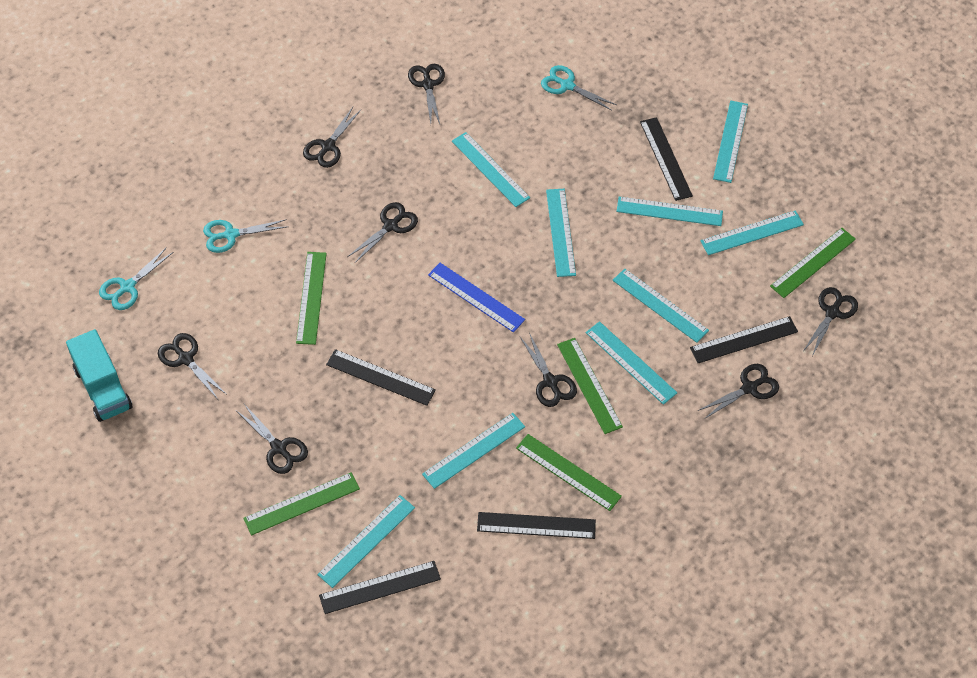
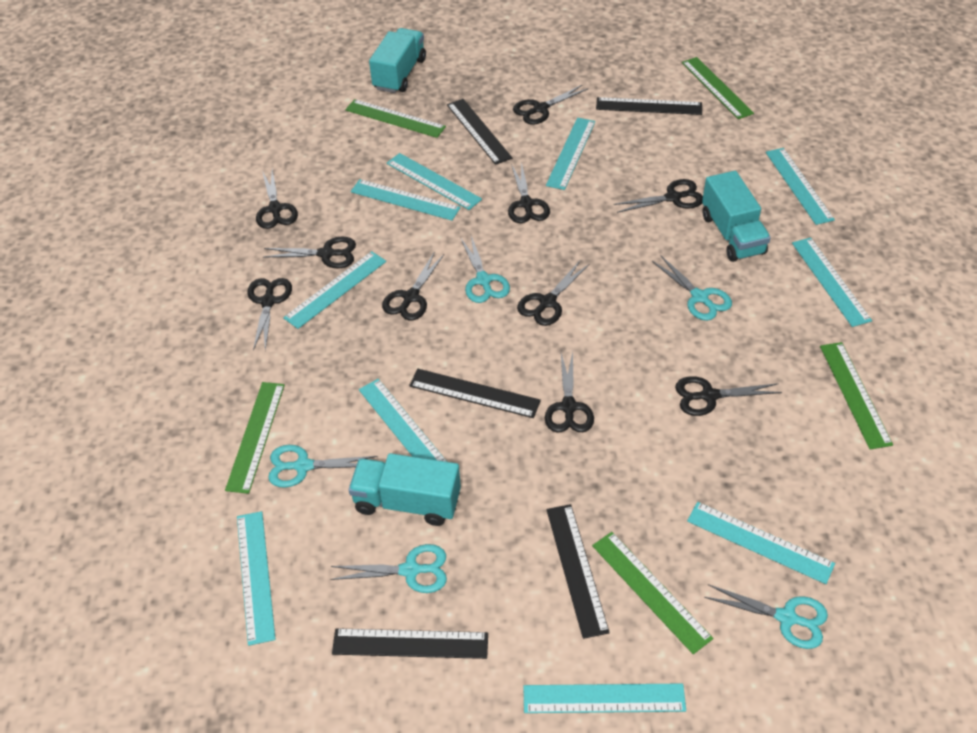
black scissors: 8 -> 10
blue ruler: 1 -> 0
turquoise ruler: 9 -> 10
turquoise scissors: 3 -> 5
turquoise truck: 1 -> 3

